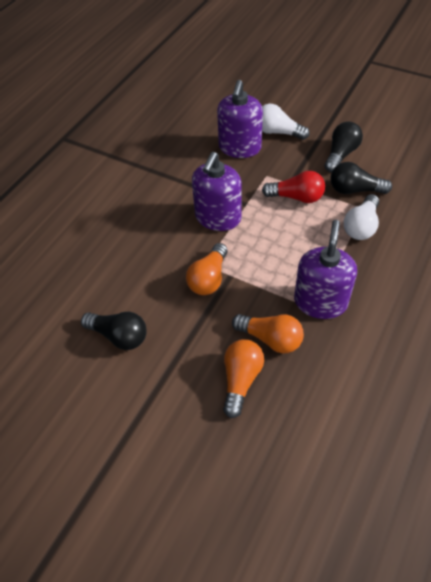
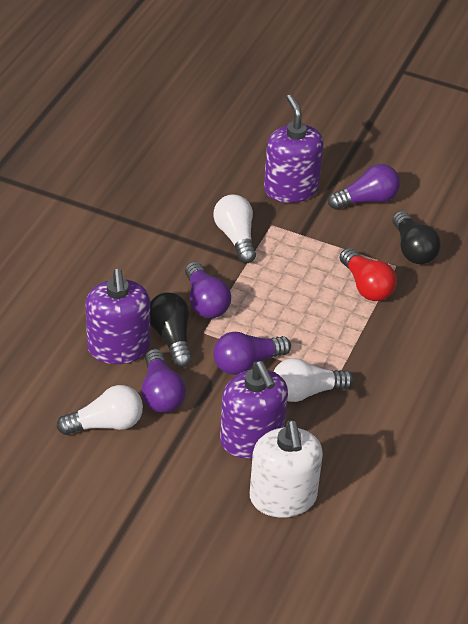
black light bulb: 3 -> 2
orange light bulb: 3 -> 0
purple light bulb: 0 -> 4
white light bulb: 2 -> 3
white soap dispenser: 0 -> 1

